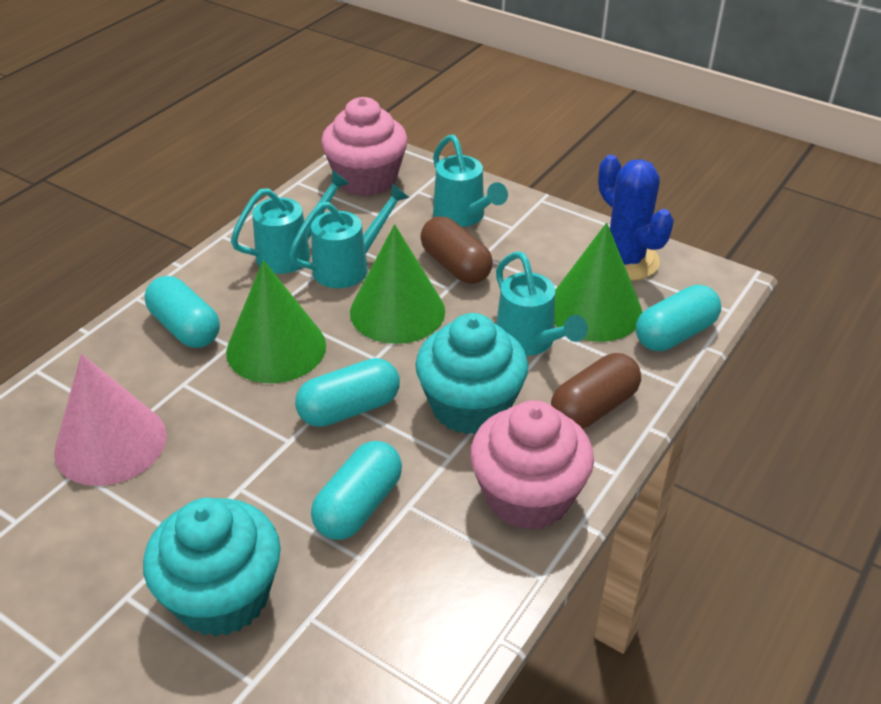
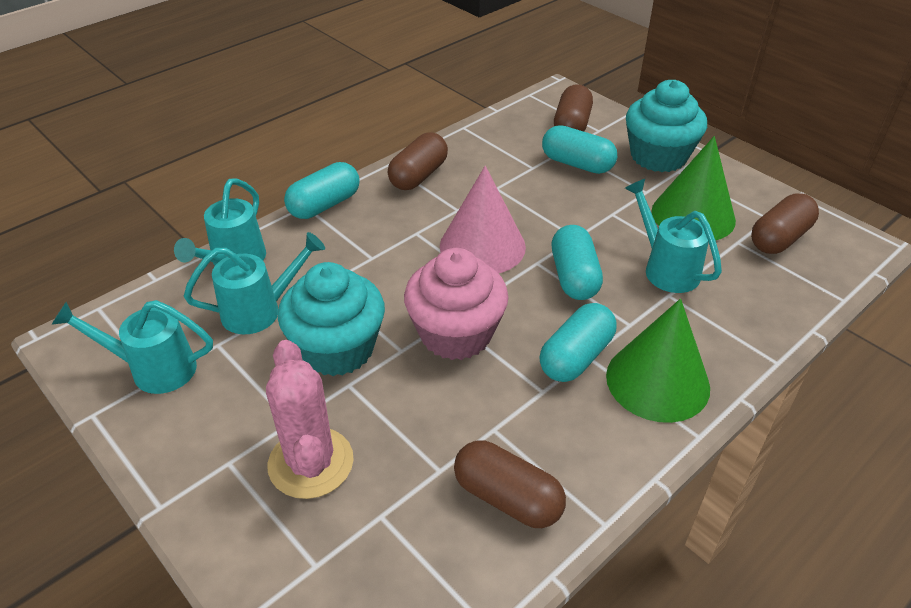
blue cactus: 1 -> 0
brown capsule: 2 -> 4
green cone: 3 -> 2
pink cactus: 0 -> 1
pink cupcake: 2 -> 1

